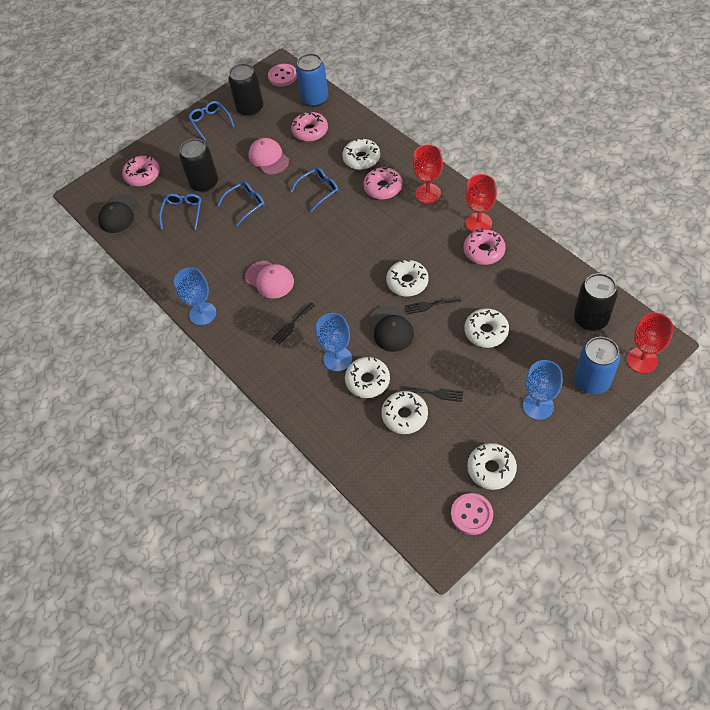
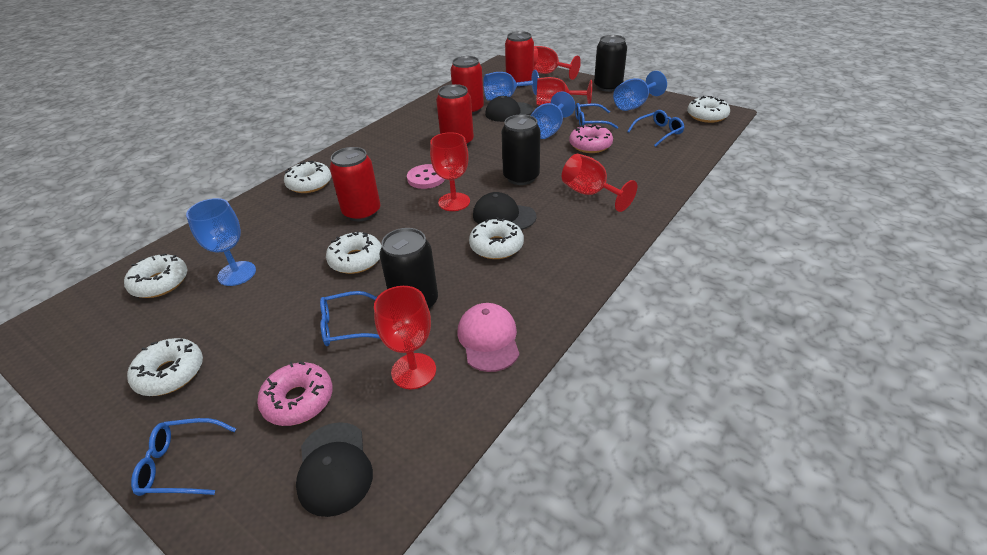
black cap: 2 -> 3
black fork: 3 -> 0
blue can: 2 -> 0
blue goblet: 3 -> 4
pink button: 2 -> 1
pink cap: 2 -> 1
pink donut: 4 -> 2
red can: 0 -> 4
red goblet: 3 -> 5

